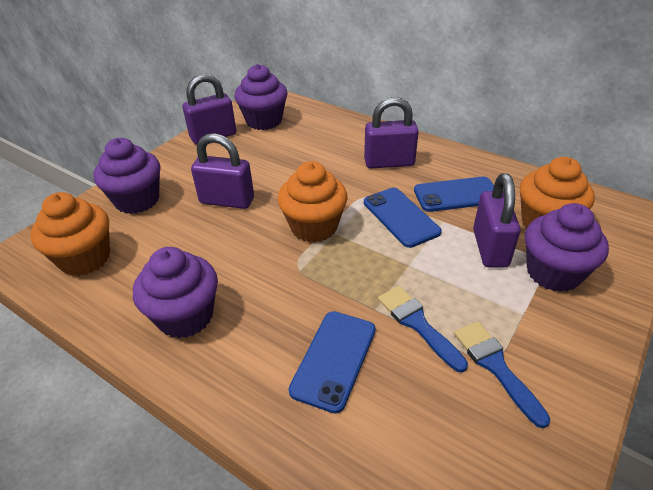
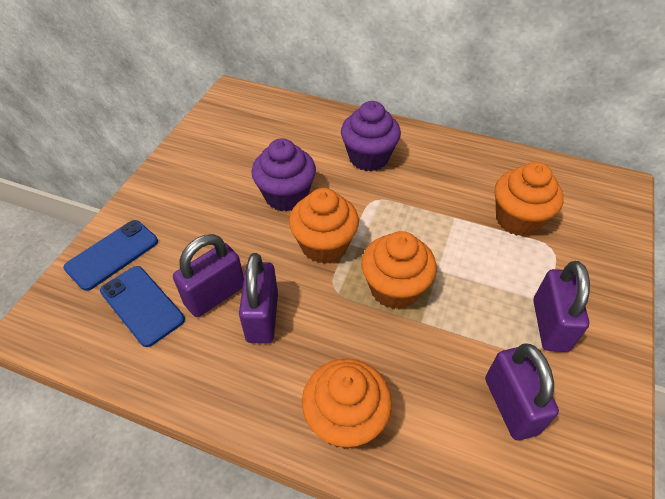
blue brush: 2 -> 0
blue phone: 3 -> 2
orange cupcake: 3 -> 4
purple cupcake: 4 -> 2

